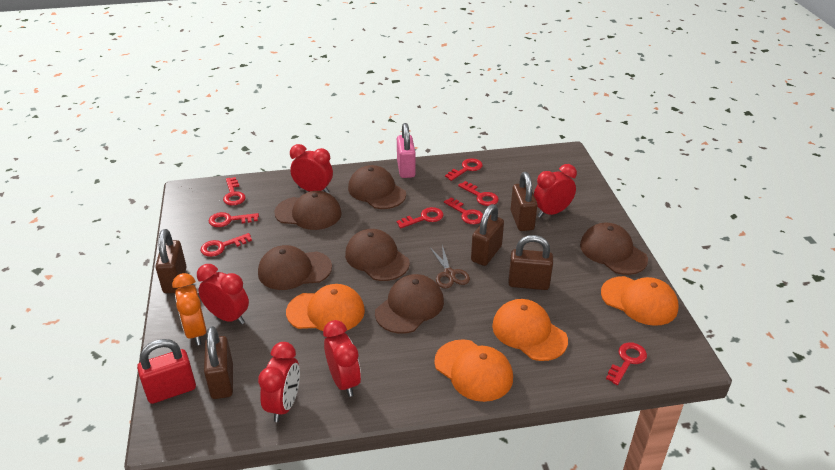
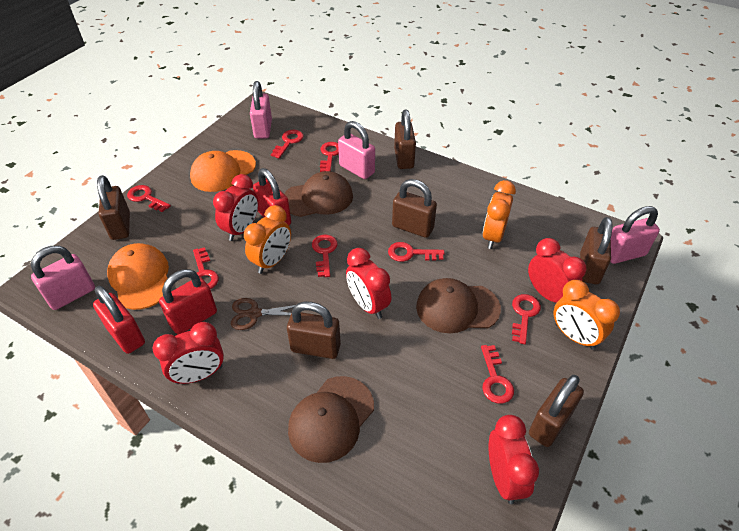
brown cap: 6 -> 3
brown padlock: 5 -> 6
orange cap: 4 -> 2
orange clock: 1 -> 3
pink padlock: 1 -> 4
red padlock: 1 -> 3

